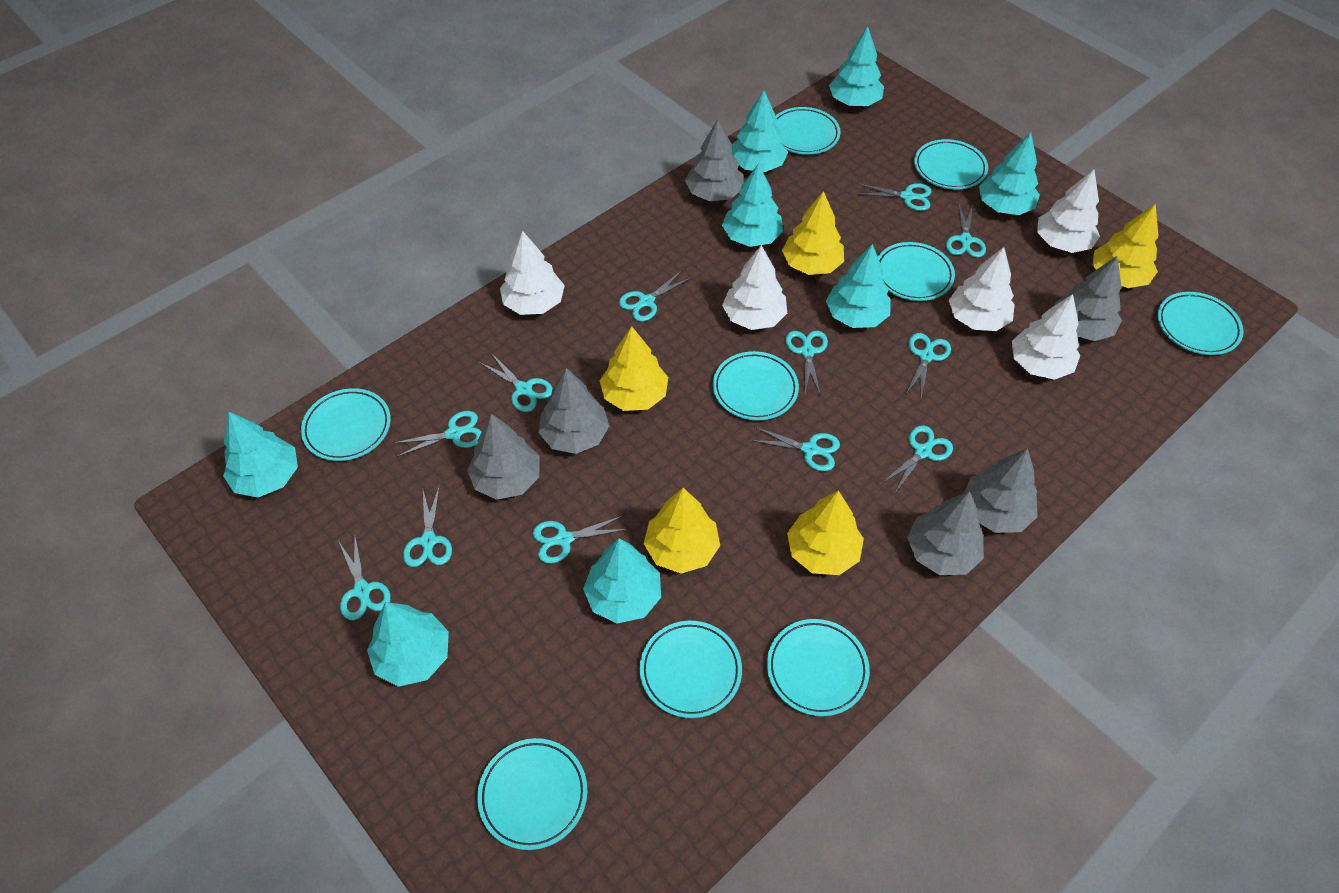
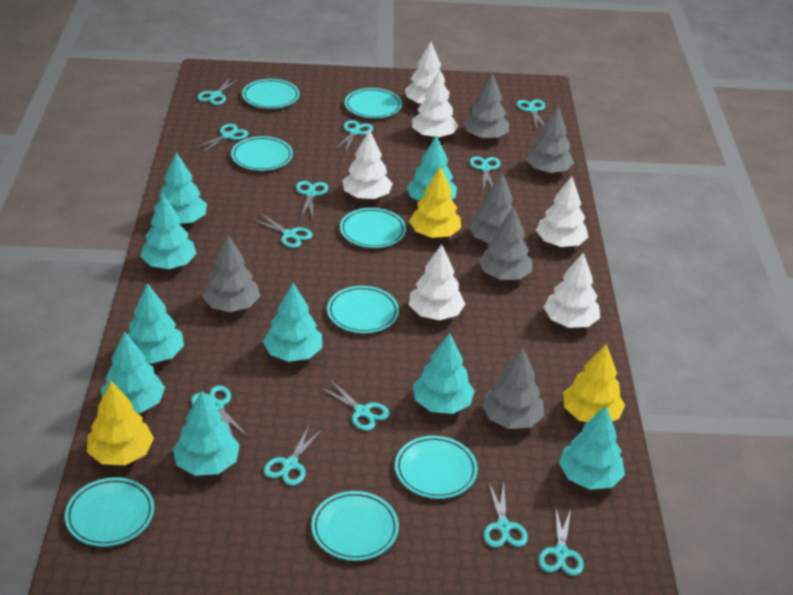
turquoise plate: 9 -> 8
turquoise tree: 8 -> 9
white tree: 5 -> 6
yellow tree: 5 -> 3

